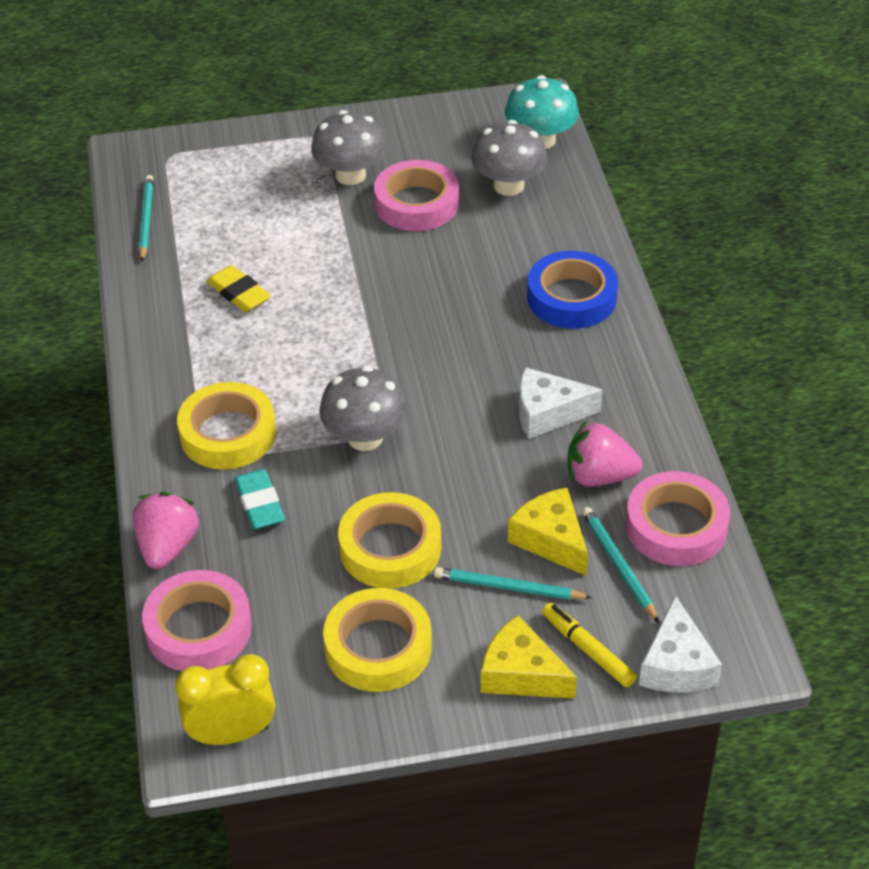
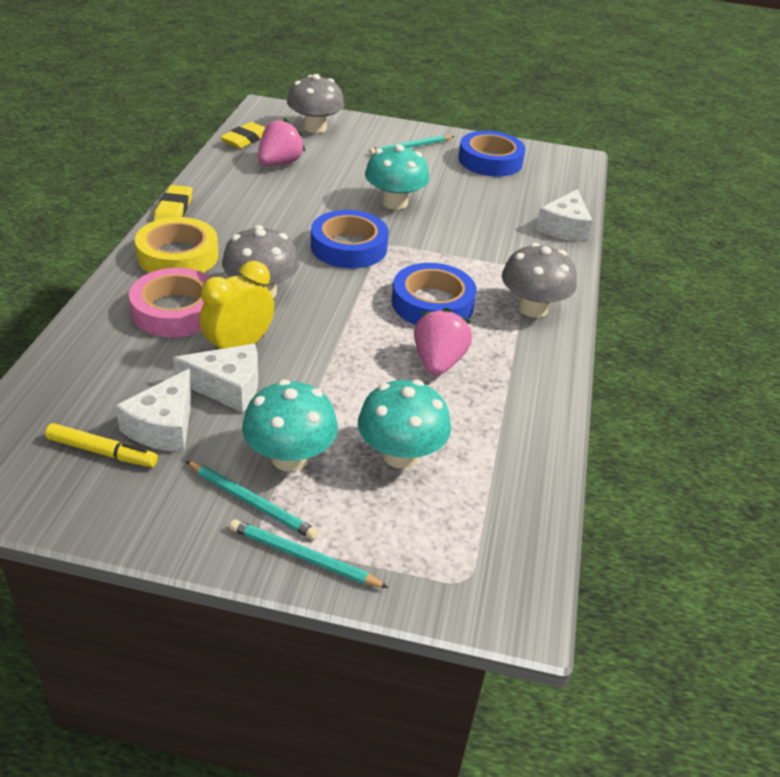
blue tape: 1 -> 3
pink tape: 3 -> 1
turquoise eraser: 1 -> 0
turquoise mushroom: 1 -> 3
white cheese: 2 -> 3
yellow cheese: 2 -> 0
yellow eraser: 1 -> 2
yellow tape: 3 -> 1

